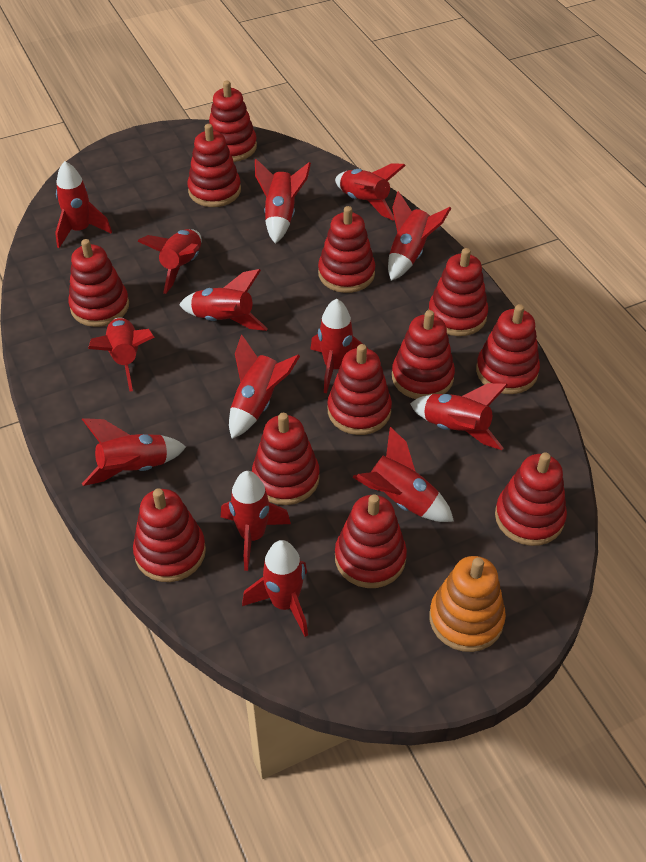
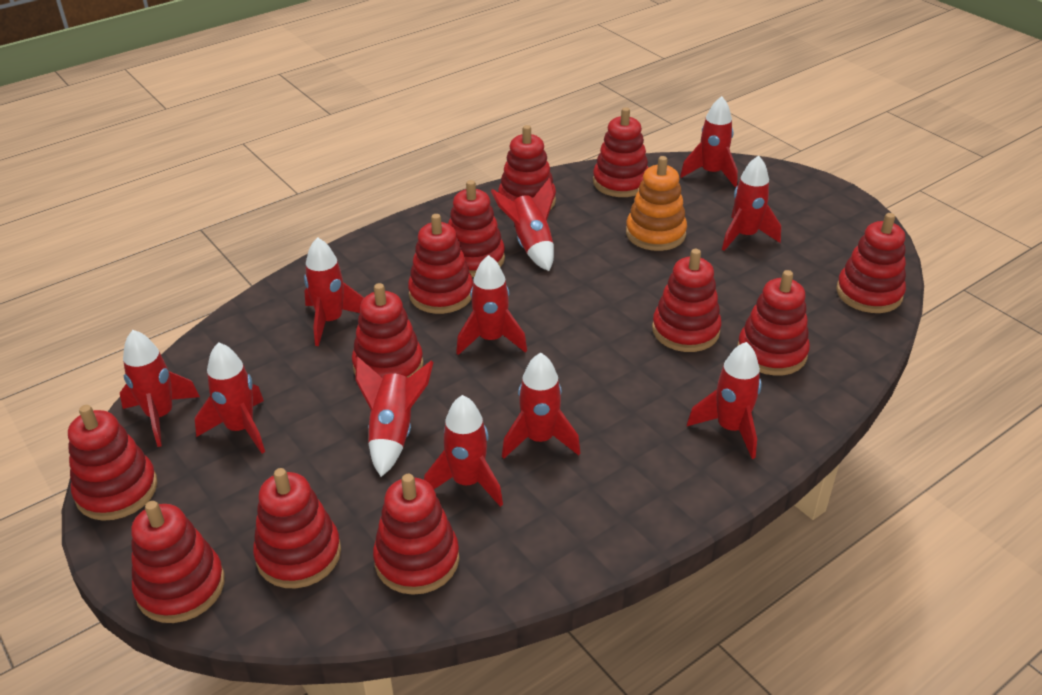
red rocket: 14 -> 11

